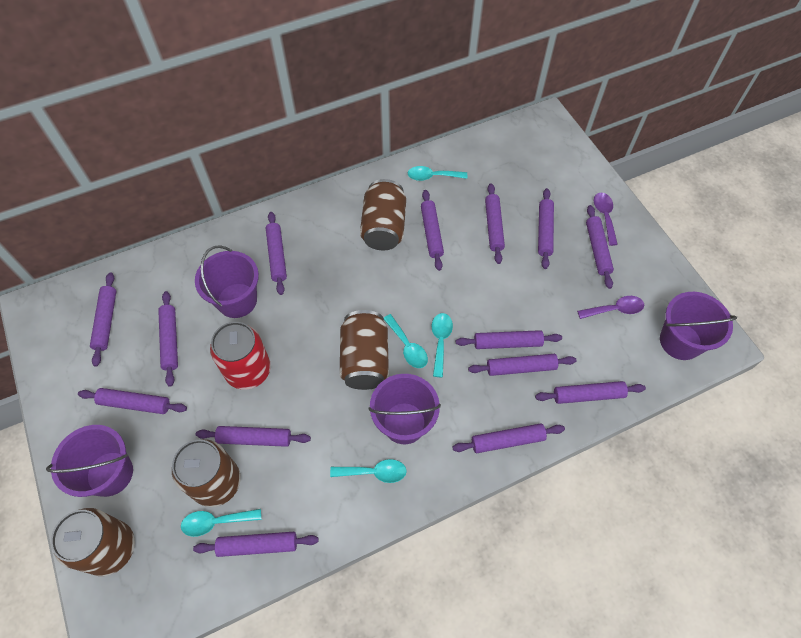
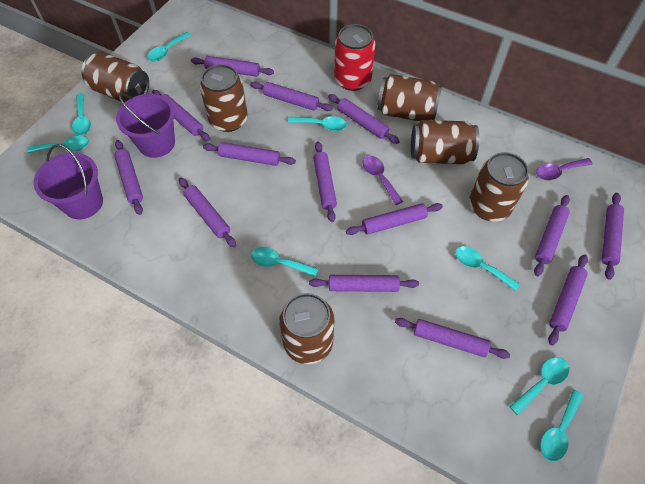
brown can: 4 -> 6
purple bucket: 4 -> 2
turquoise spoon: 5 -> 8

